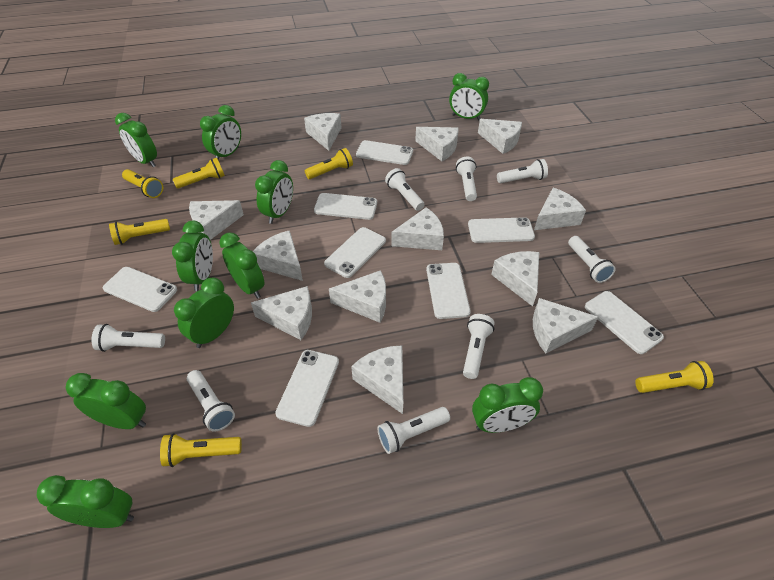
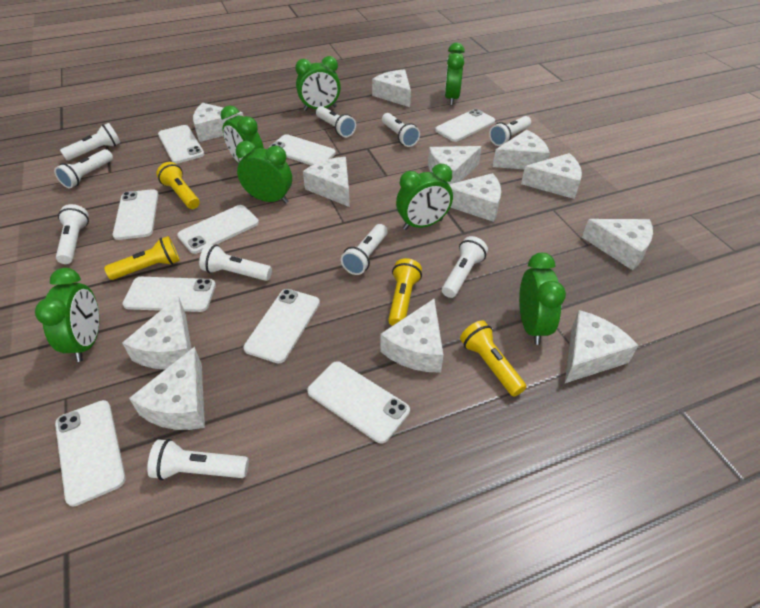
green clock: 10 -> 7
white flashlight: 8 -> 10
white phone: 8 -> 9
yellow flashlight: 6 -> 4

